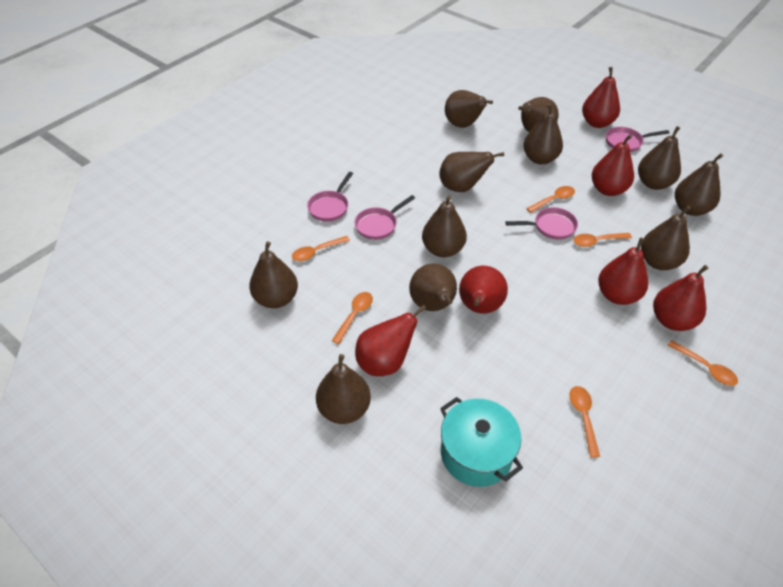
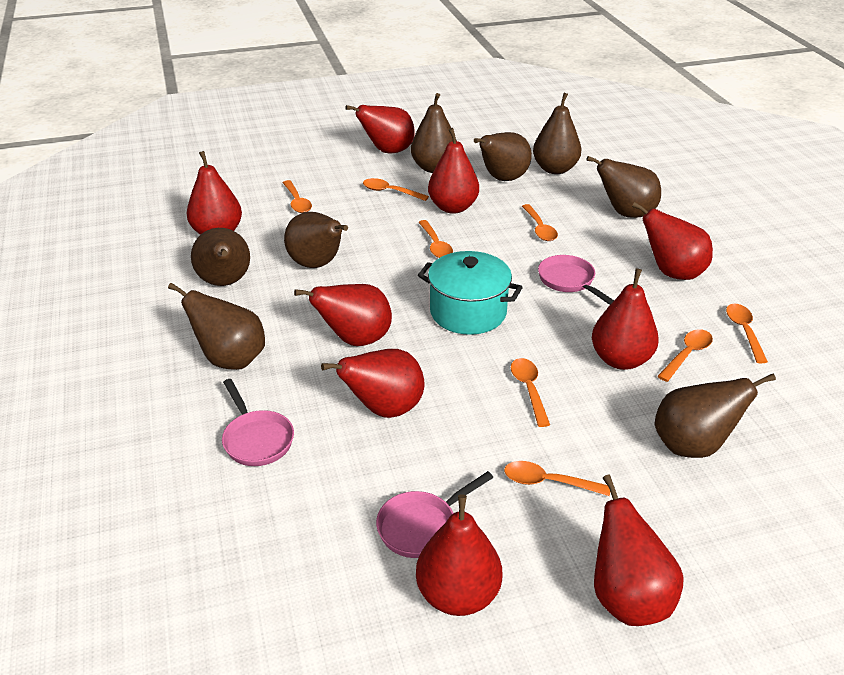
brown pear: 11 -> 8
orange spoon: 6 -> 8
pink pan: 4 -> 3
red pear: 6 -> 9

